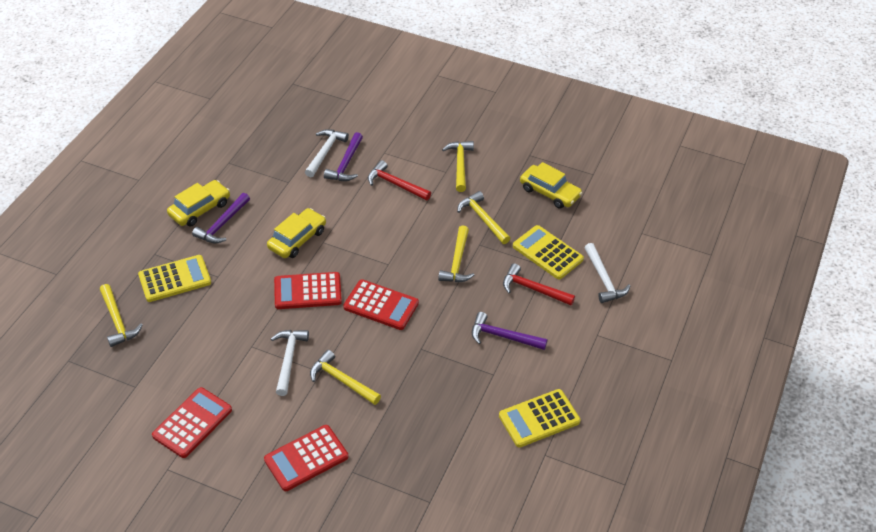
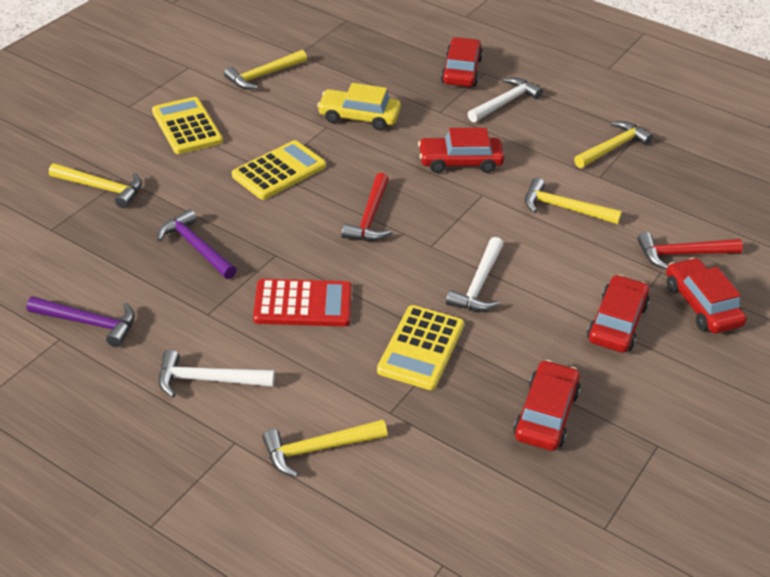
purple hammer: 3 -> 2
red calculator: 4 -> 1
red car: 0 -> 5
yellow car: 3 -> 1

